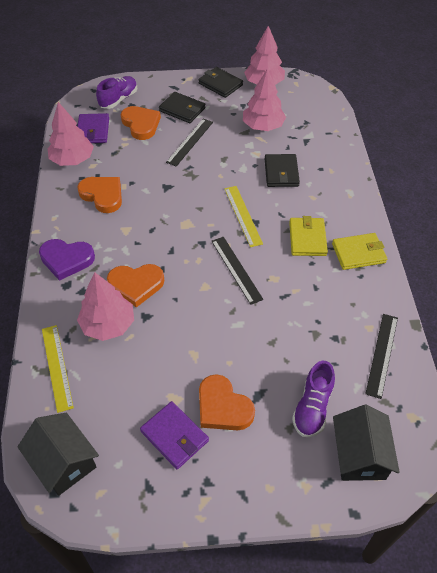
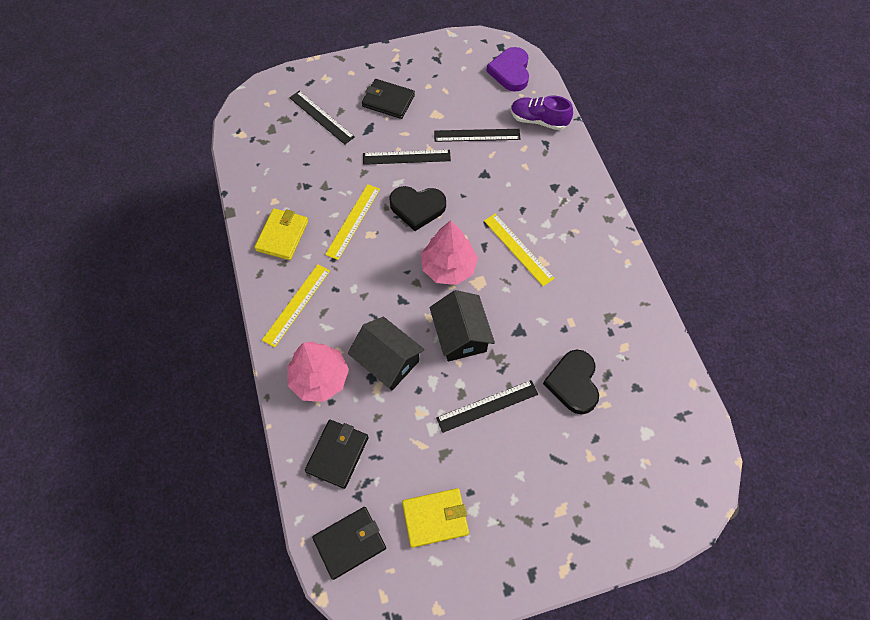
black heart: 0 -> 2
black ruler: 3 -> 4
orange heart: 4 -> 0
pink tree: 4 -> 2
purple shoe: 2 -> 1
purple wallet: 2 -> 0
yellow ruler: 2 -> 3

